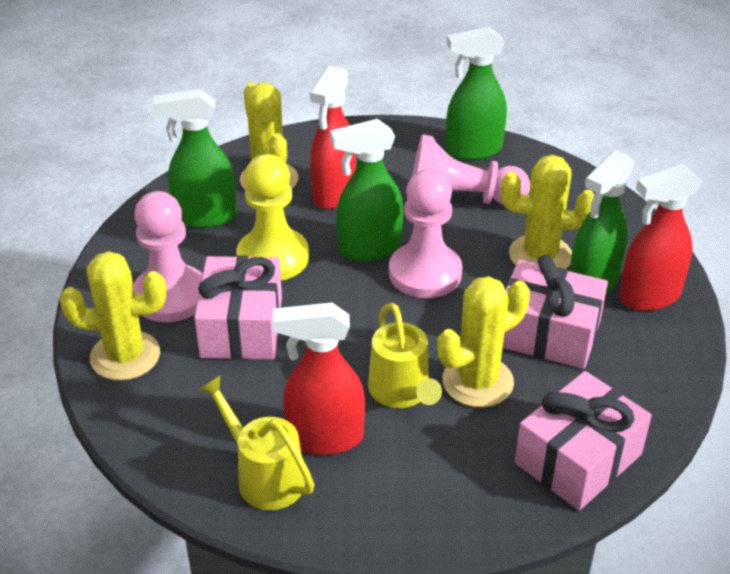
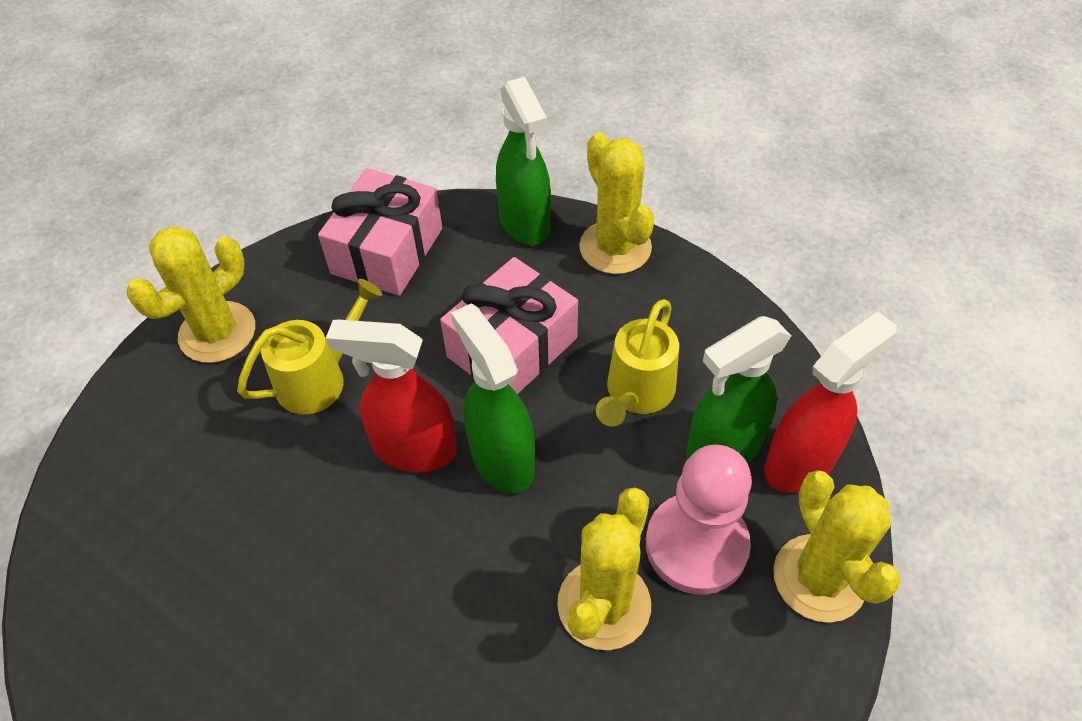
green spray bottle: 4 -> 3
pink gift: 3 -> 2
pink pawn: 3 -> 1
red spray bottle: 3 -> 2
yellow pawn: 1 -> 0

